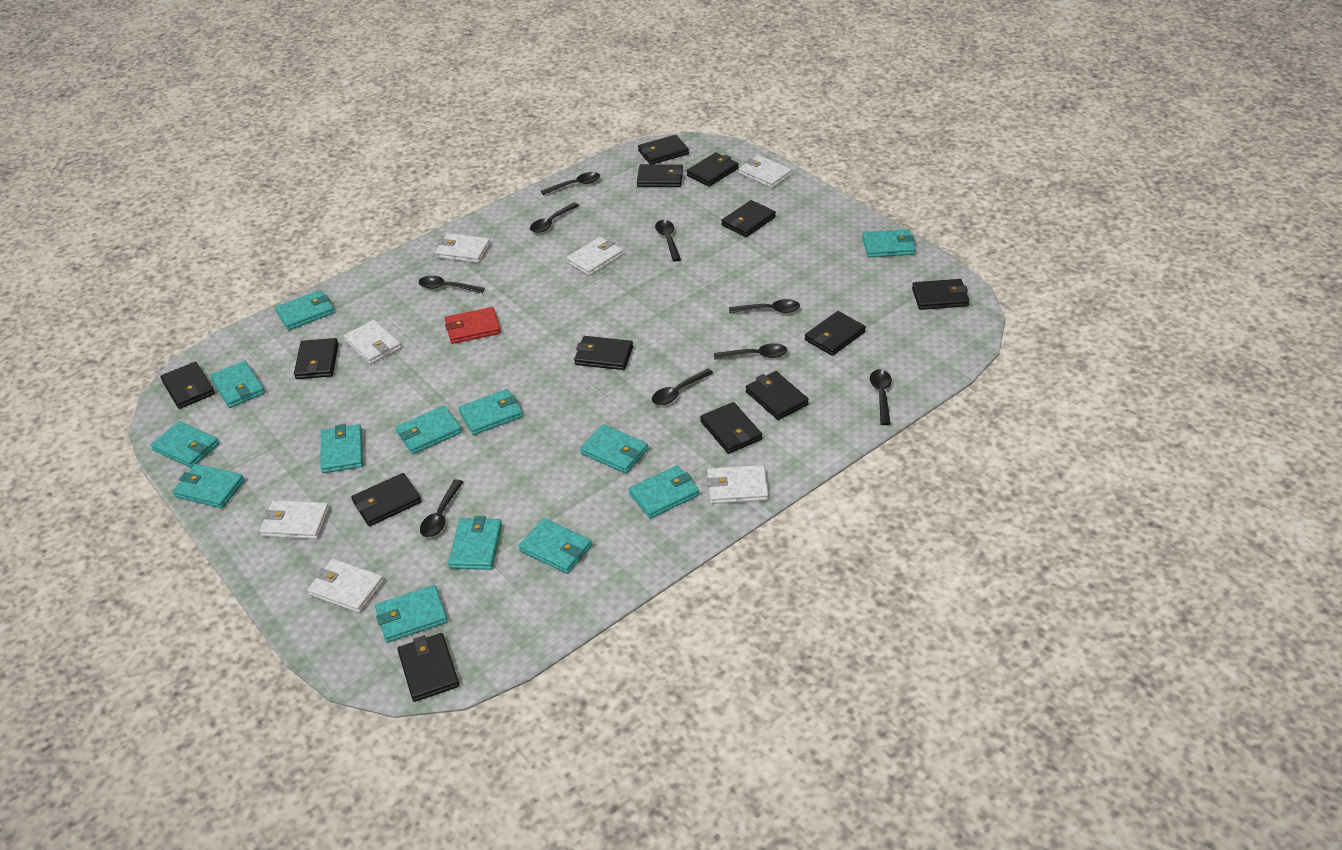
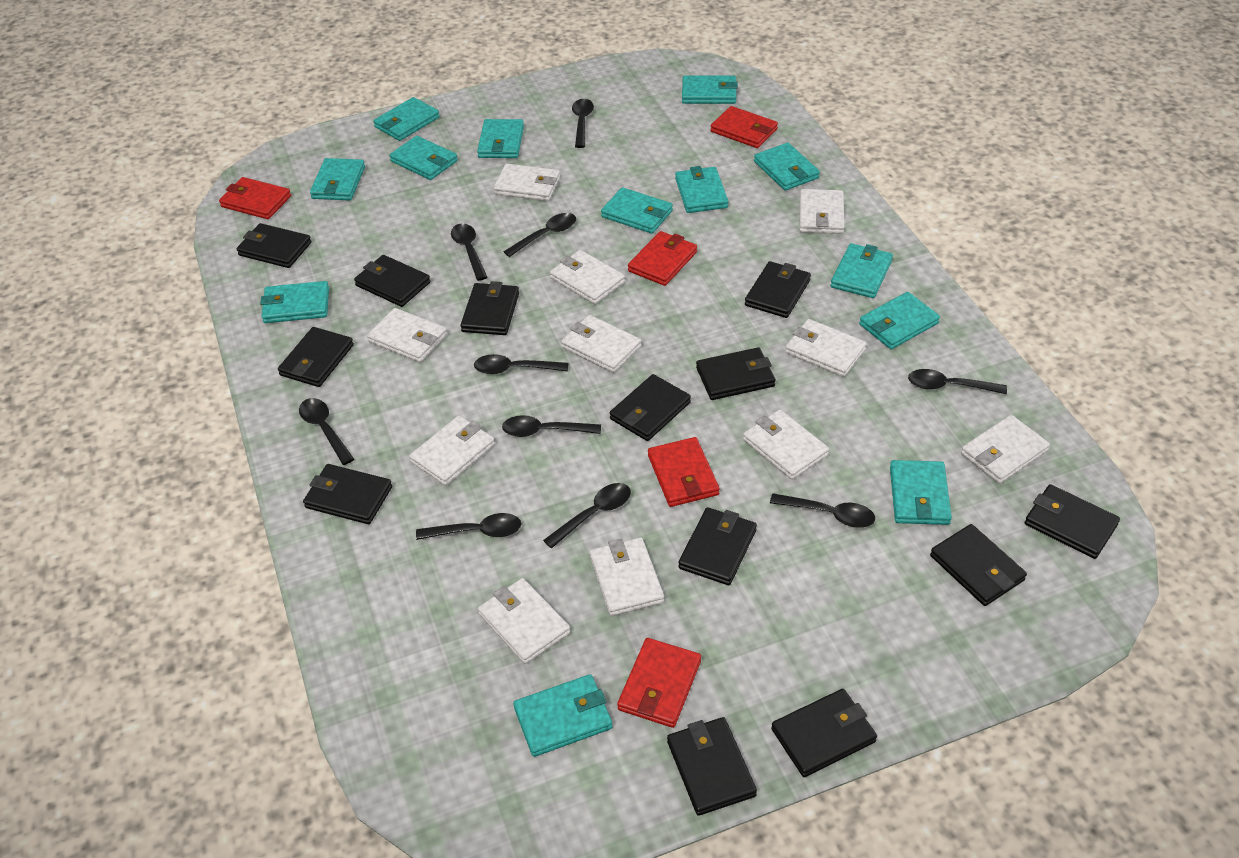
black spoon: 9 -> 10
red wallet: 1 -> 5
white wallet: 7 -> 11

